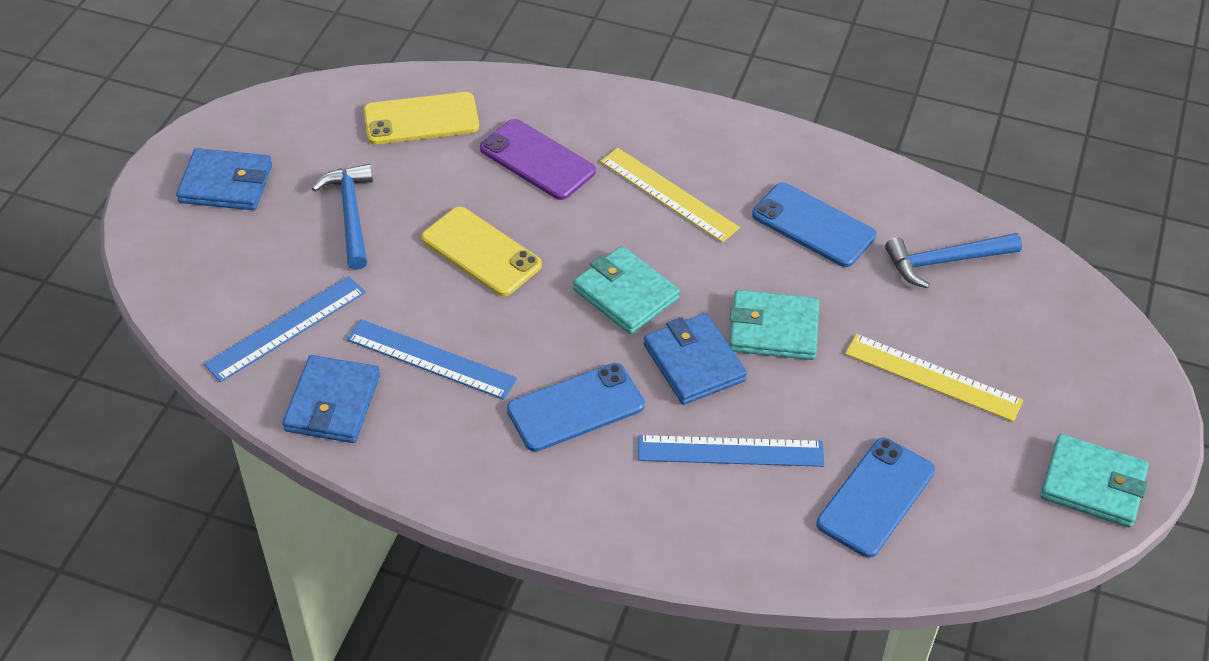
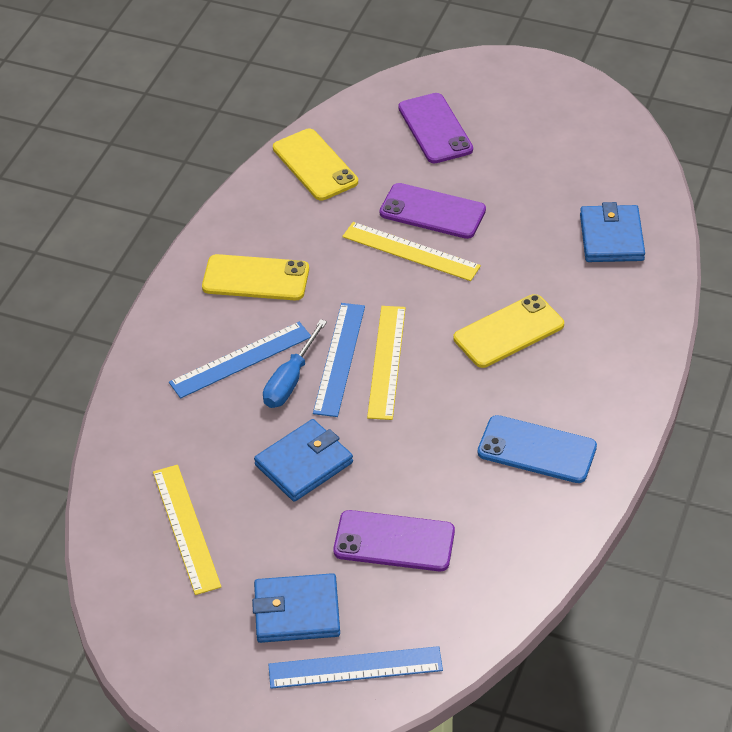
blue hammer: 2 -> 0
blue phone: 3 -> 1
blue screwdriver: 0 -> 1
purple phone: 1 -> 3
turquoise wallet: 3 -> 0
yellow phone: 2 -> 3
yellow ruler: 2 -> 3

